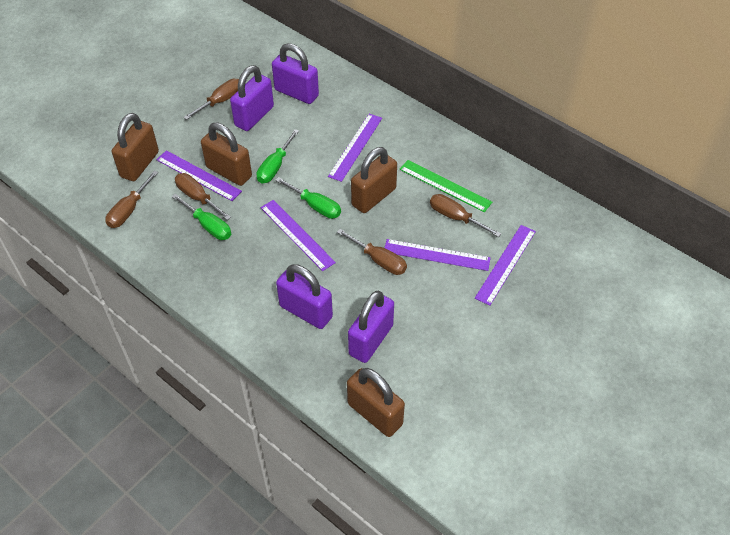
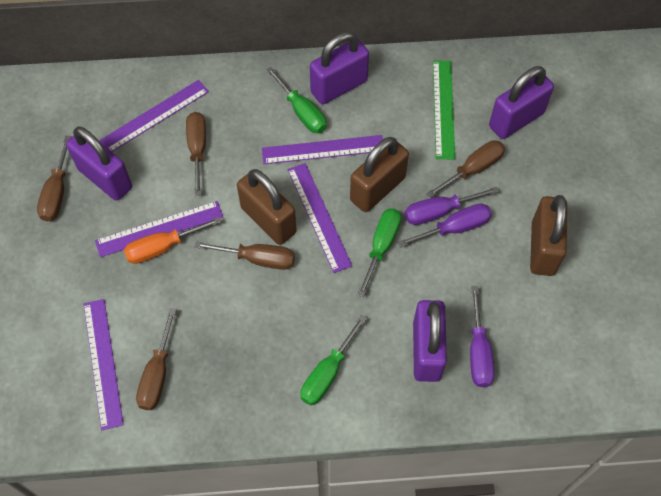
brown padlock: 4 -> 3
orange screwdriver: 0 -> 1
purple screwdriver: 0 -> 3

